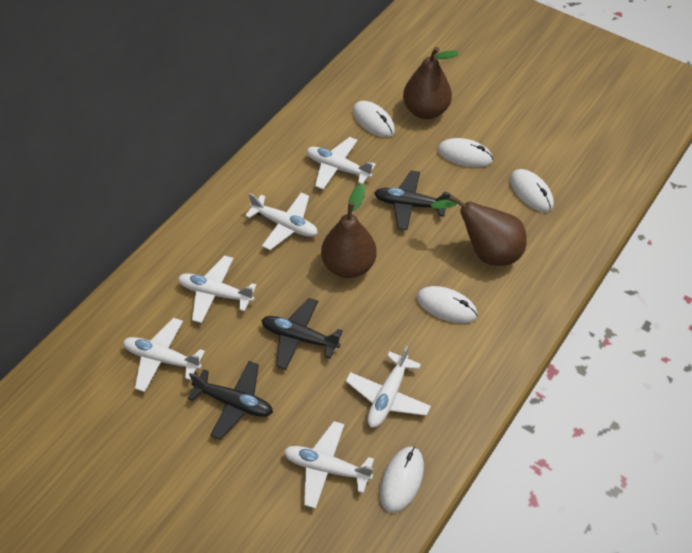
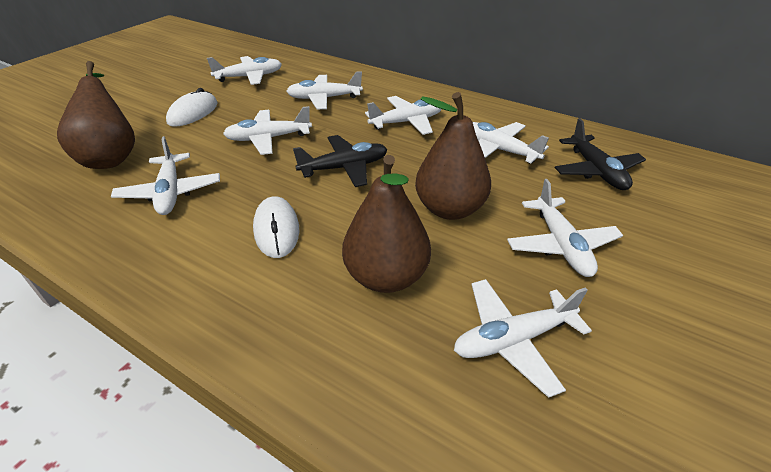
black plane: 3 -> 2
white mouse: 5 -> 2
white plane: 6 -> 8

